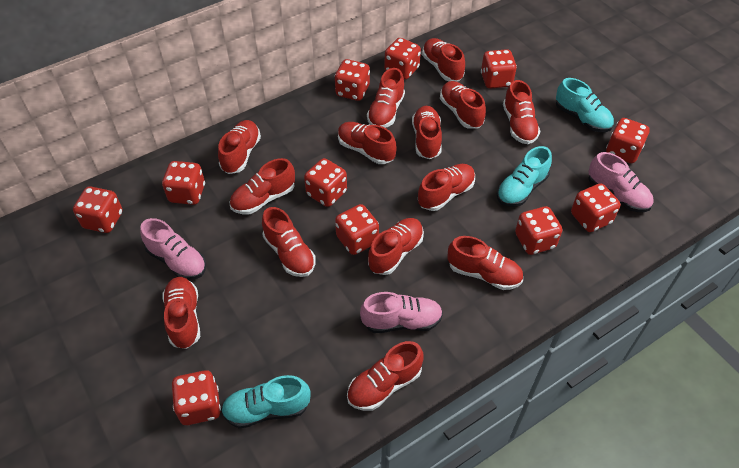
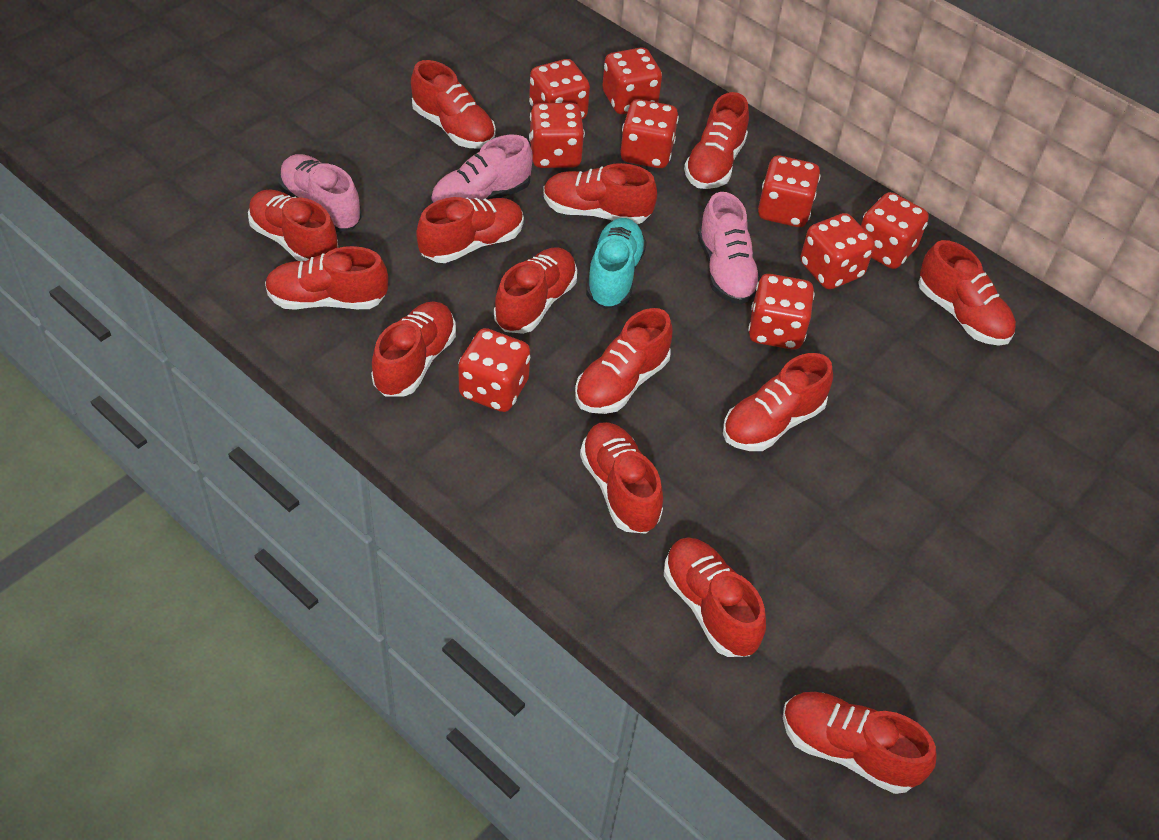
red dice: 11 -> 9
turquoise shoe: 3 -> 1

